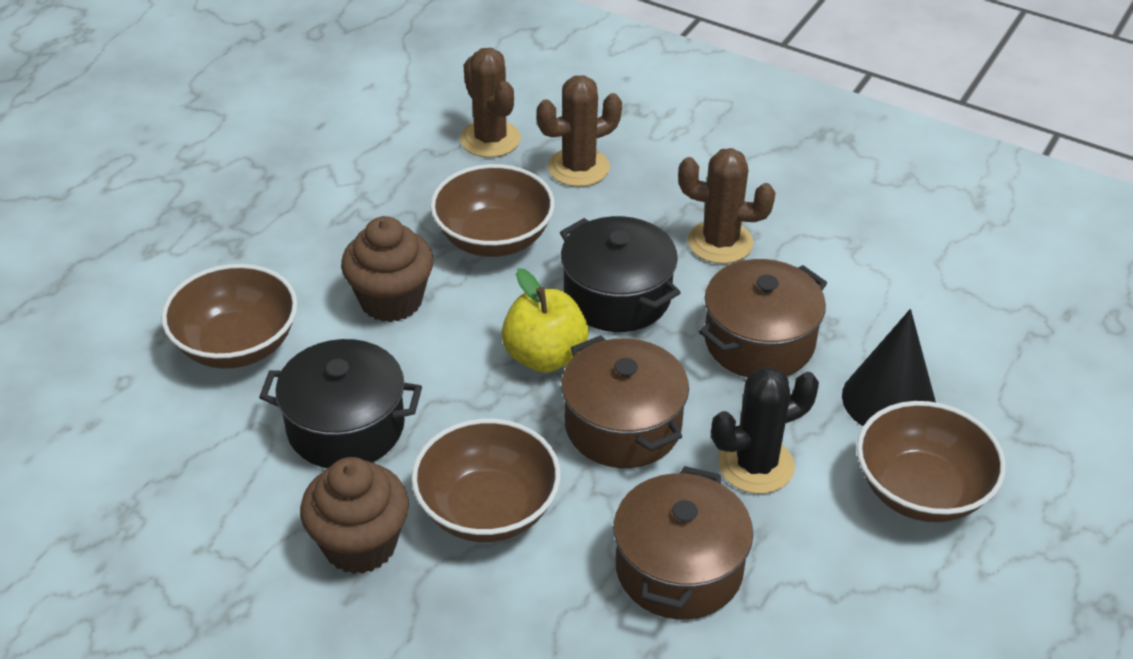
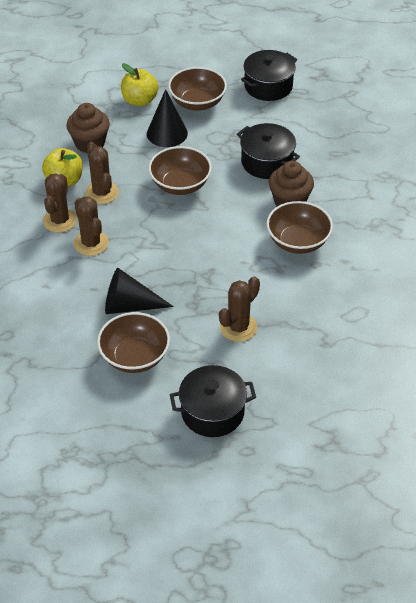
black cactus: 1 -> 0
black cone: 1 -> 2
black pot: 2 -> 3
brown cactus: 3 -> 4
brown pot: 3 -> 0
yellow apple: 1 -> 2

